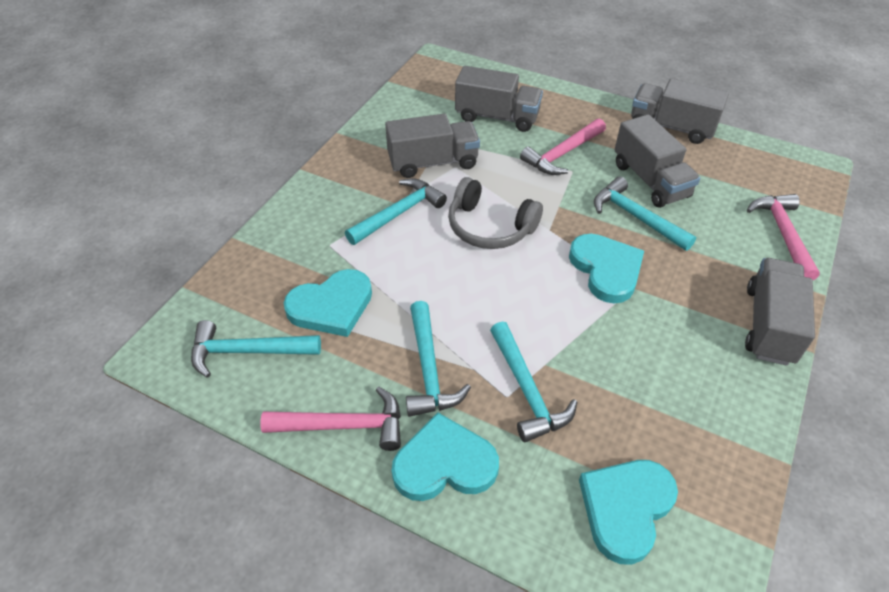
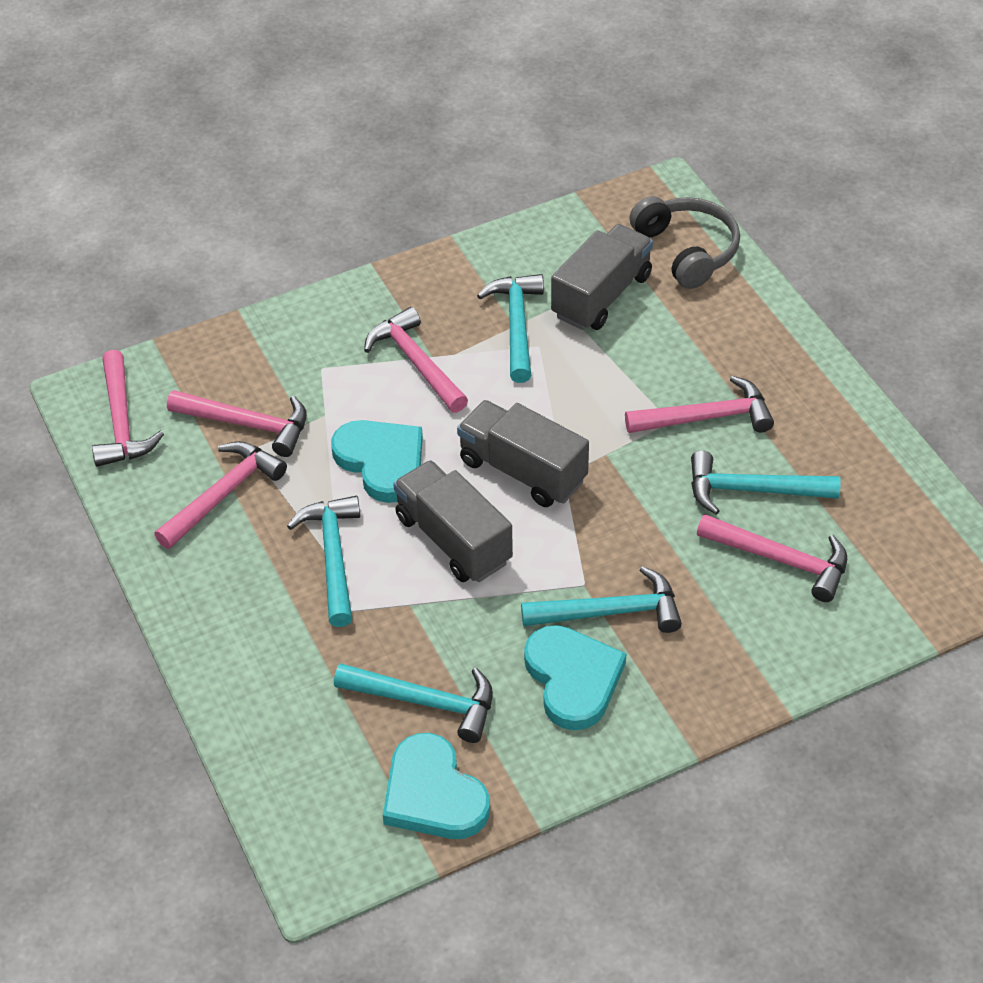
grey truck: 5 -> 3
pink hammer: 3 -> 6
turquoise heart: 4 -> 3

